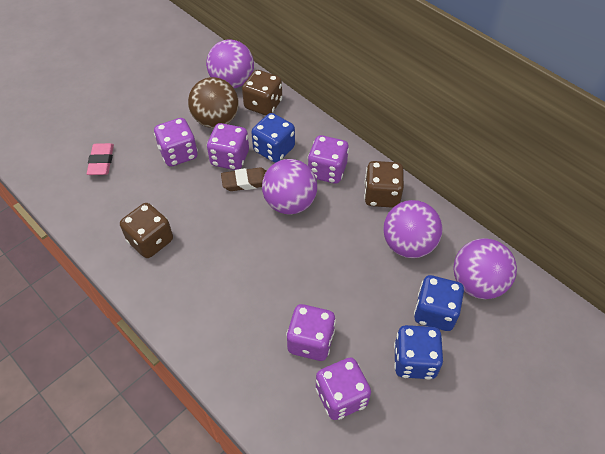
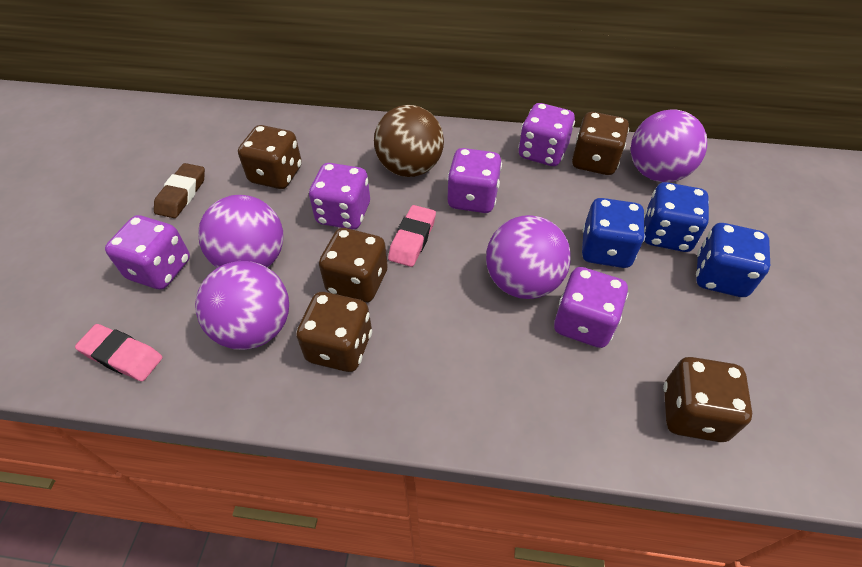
brown dice: 3 -> 5
pink eraser: 1 -> 2

